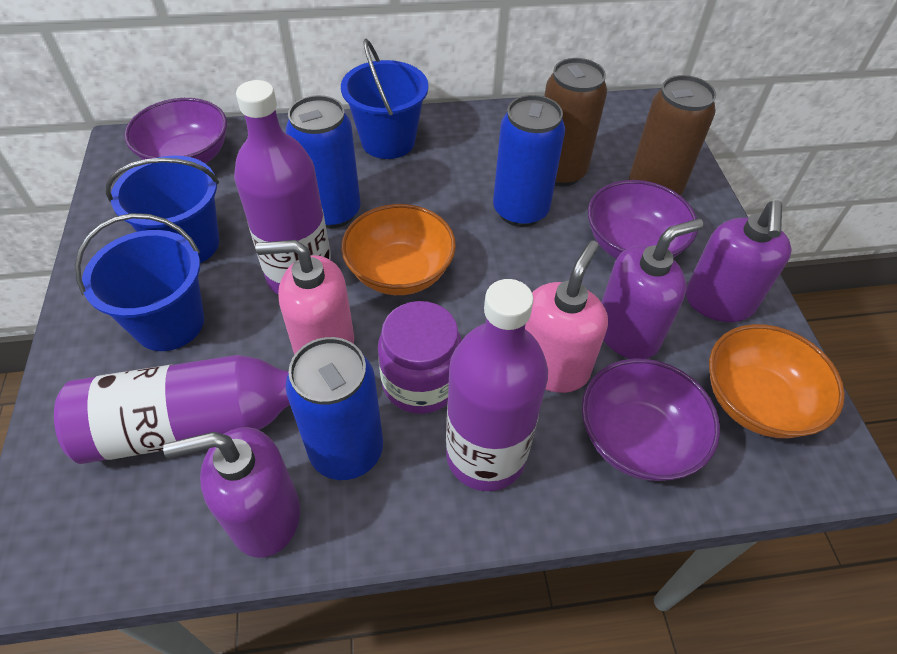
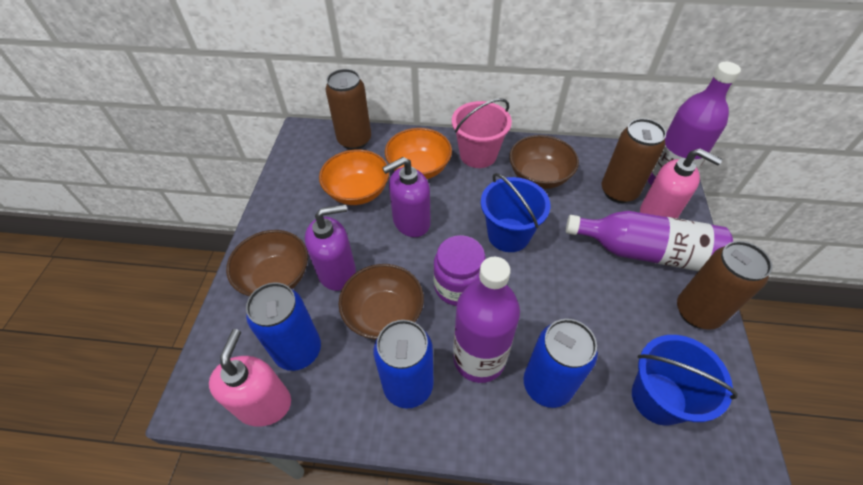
blue bucket: 3 -> 2
brown bowl: 0 -> 3
brown can: 2 -> 3
pink bucket: 0 -> 1
purple bowl: 3 -> 0
purple soap dispenser: 3 -> 2

